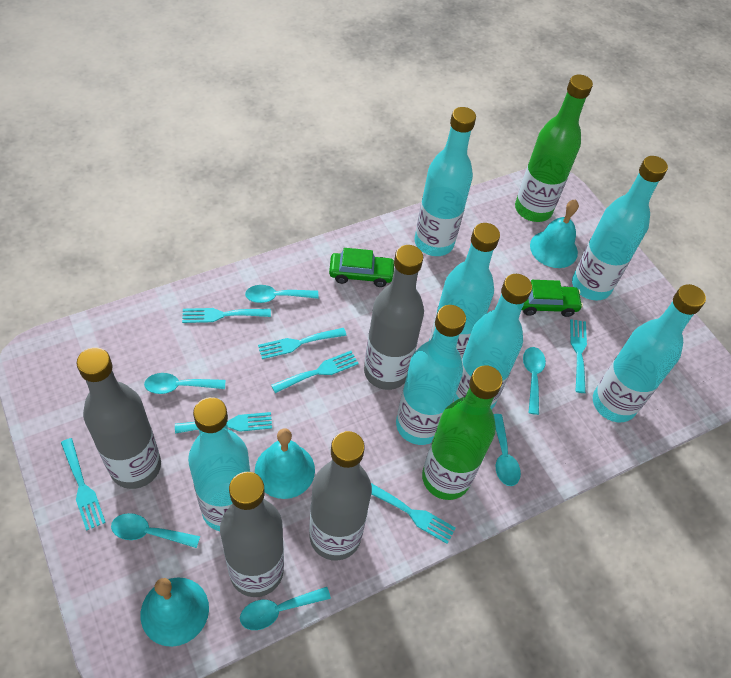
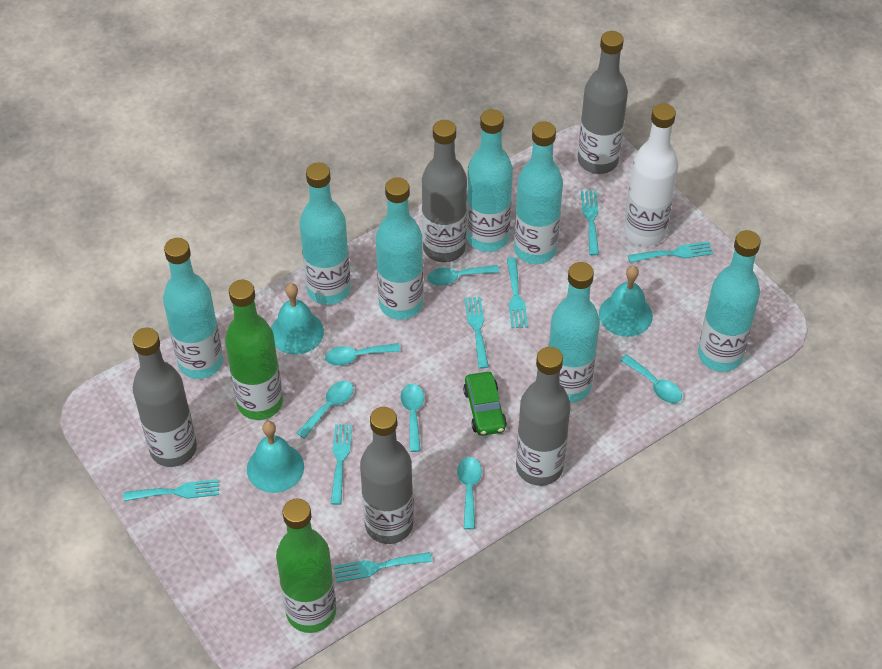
green car: 2 -> 1
grey bottle: 4 -> 5
white bottle: 0 -> 1

